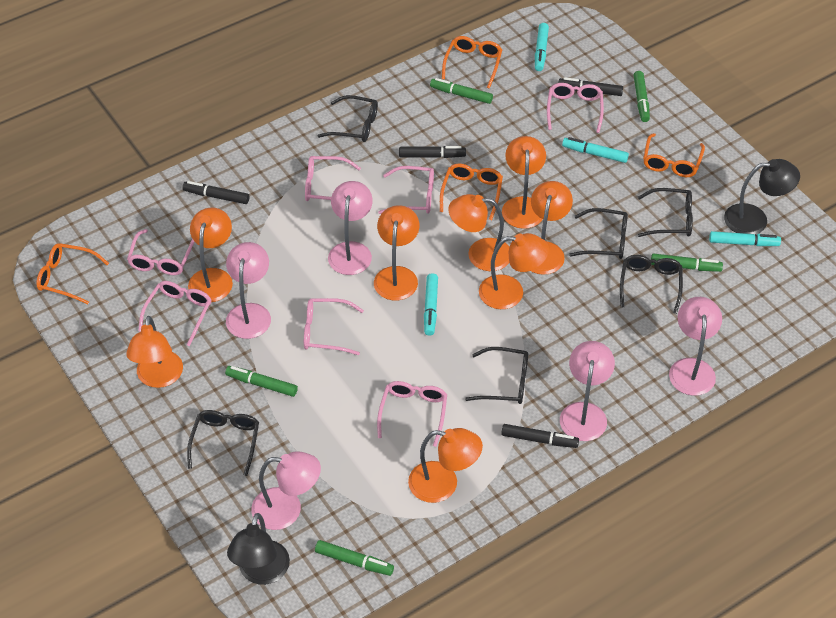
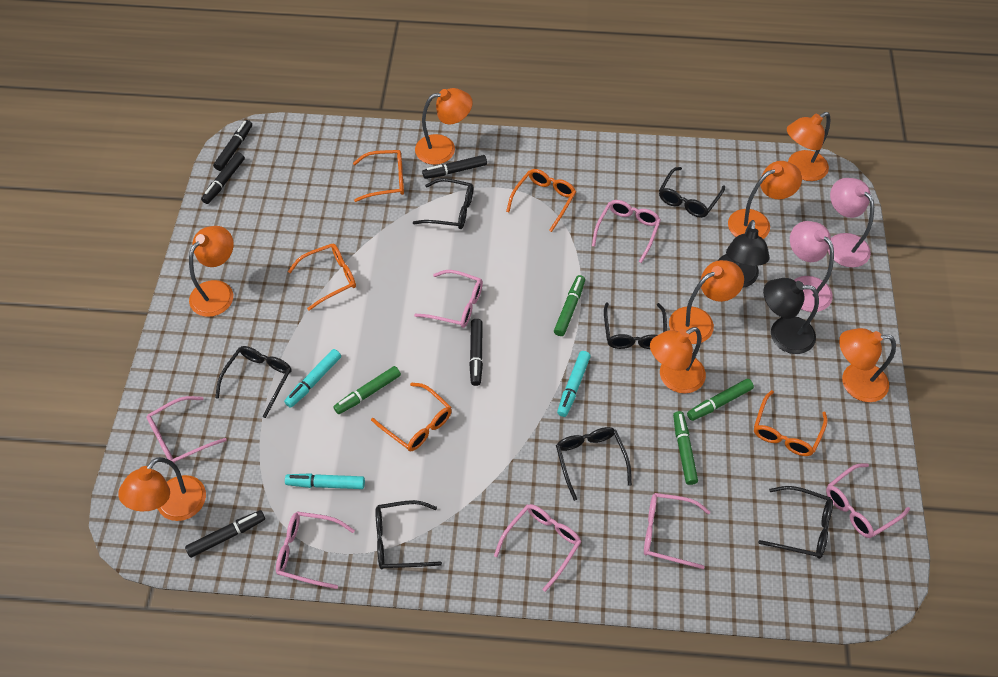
black glasses: 6 -> 7
black marker: 4 -> 5
green marker: 5 -> 4
orange glasses: 4 -> 5
pink lamp: 5 -> 2
turquoise marker: 4 -> 3

